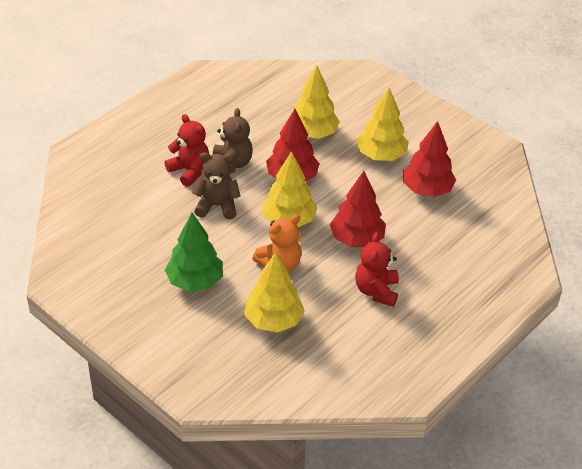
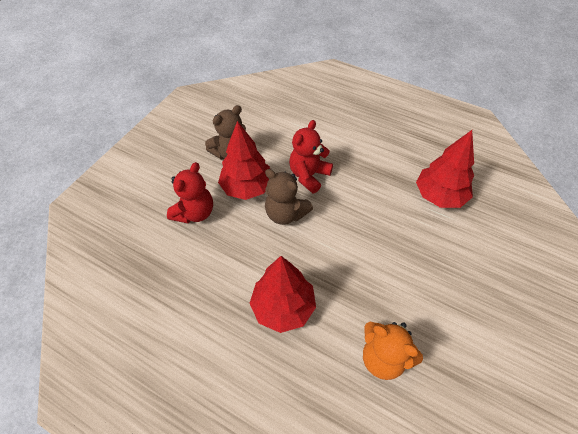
green tree: 1 -> 0
yellow tree: 4 -> 0

